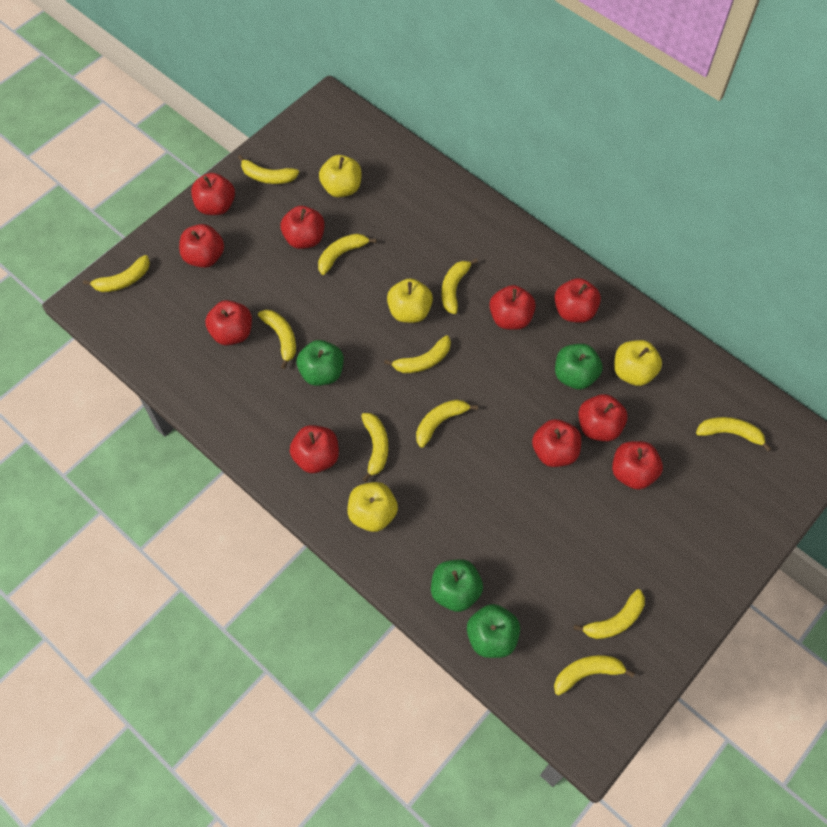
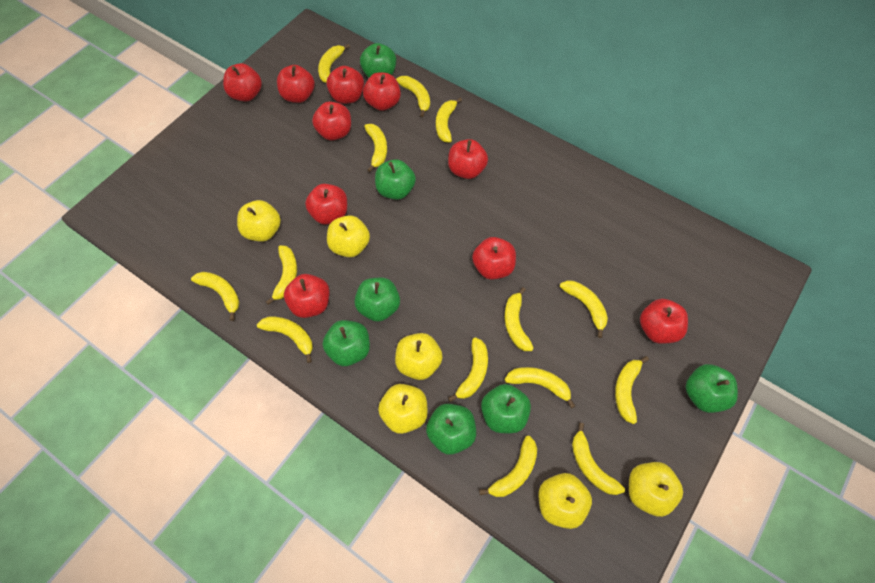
green apple: 4 -> 7
yellow apple: 4 -> 6
yellow banana: 11 -> 14

